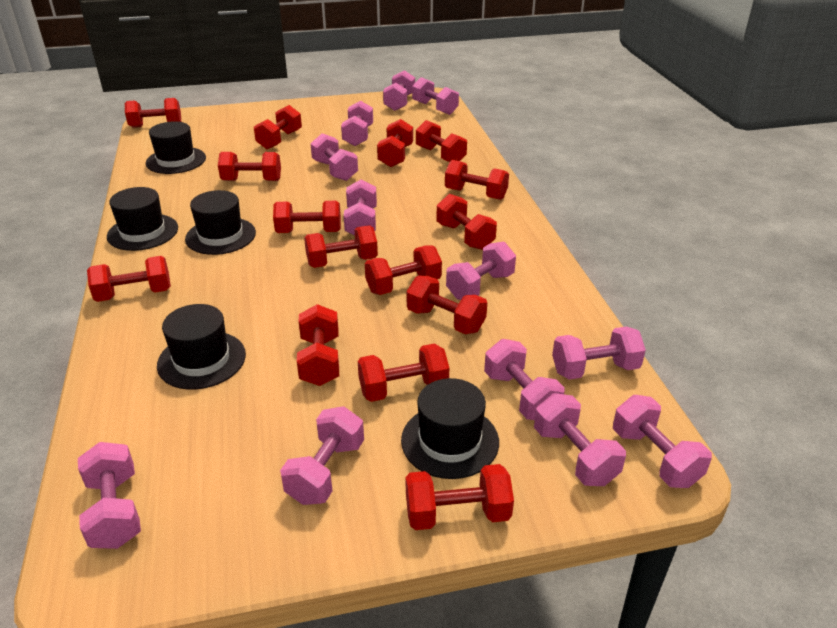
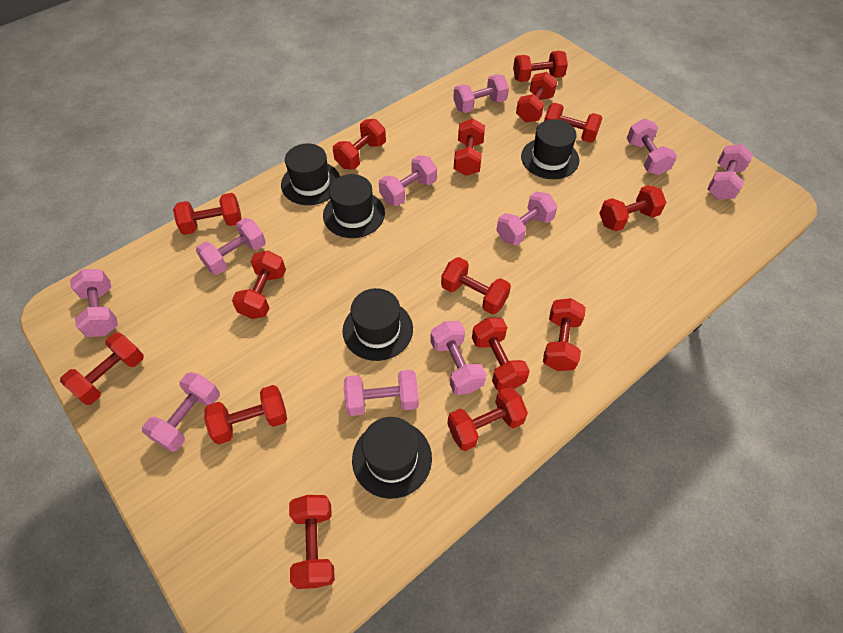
pink dumbbell: 12 -> 10

